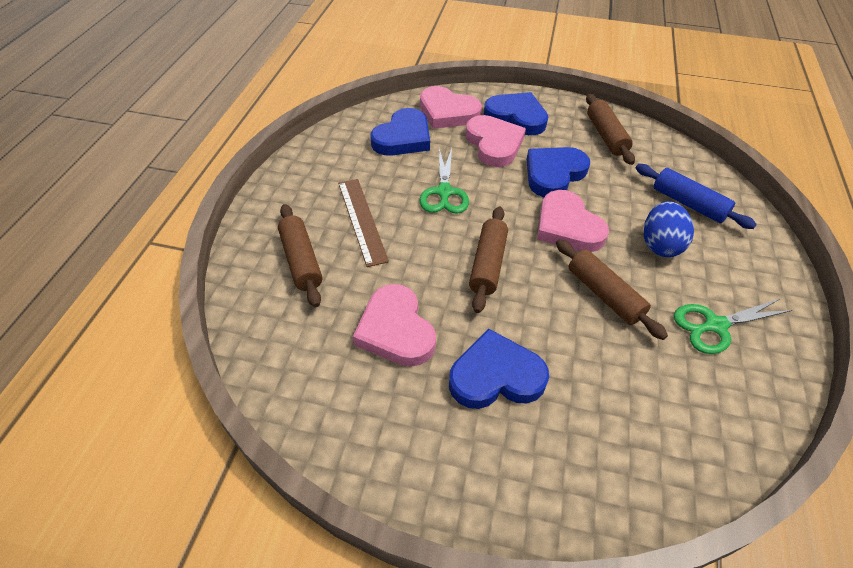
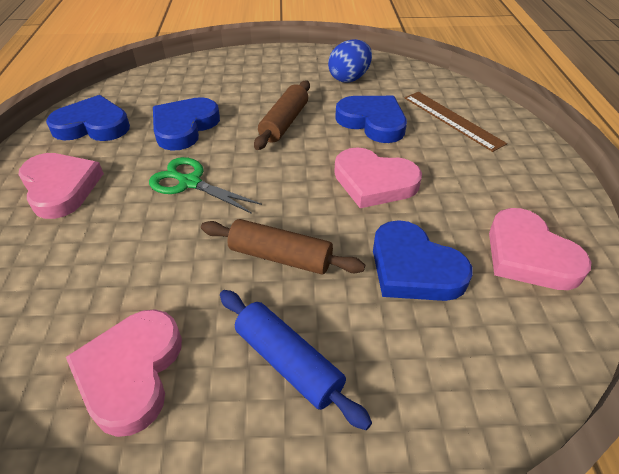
brown rolling pin: 4 -> 2
green scissors: 2 -> 1

